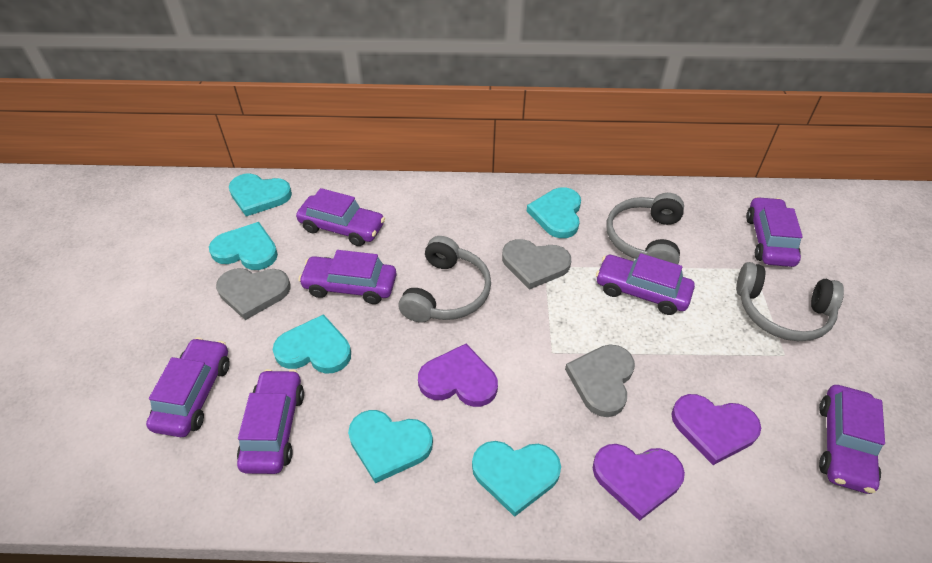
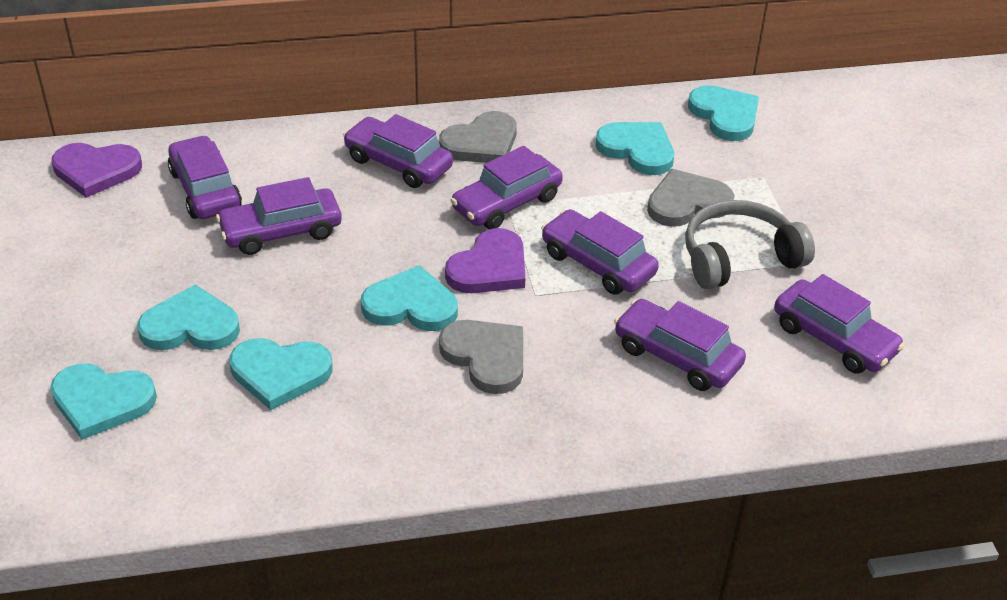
grey headphones: 3 -> 1
purple heart: 3 -> 2

